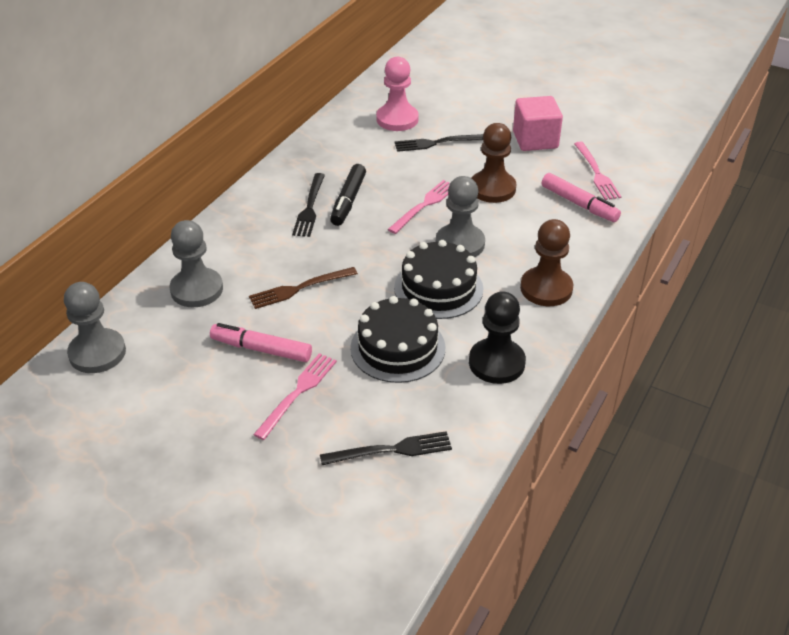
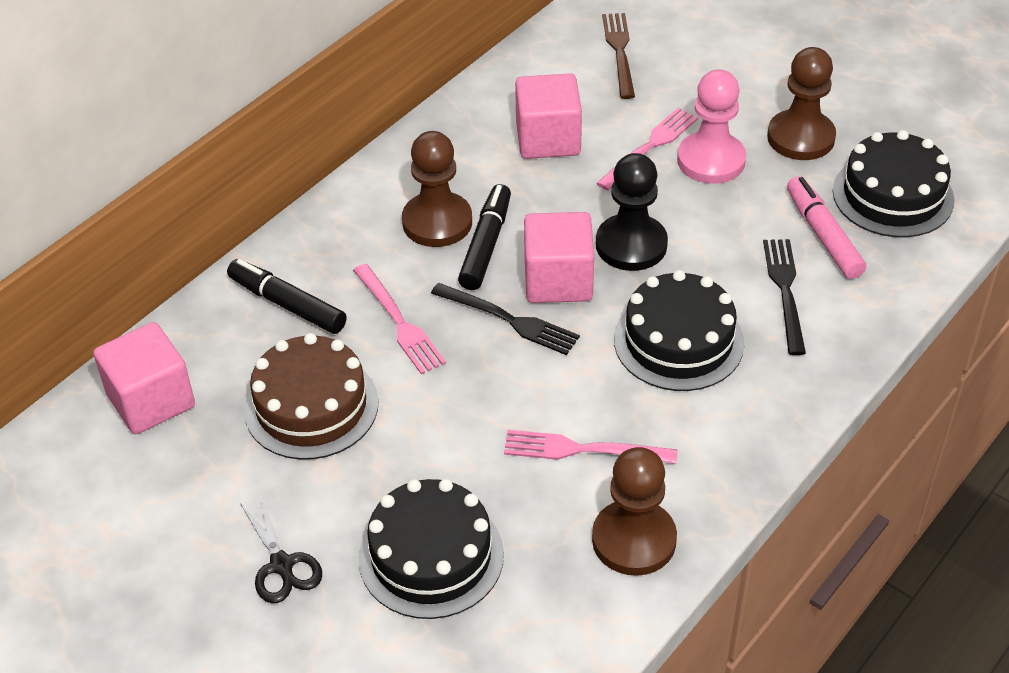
black cake: 2 -> 3
black fork: 3 -> 2
black marker: 1 -> 2
black scissors: 0 -> 1
brown cake: 0 -> 1
brown pawn: 2 -> 3
grey pawn: 3 -> 0
pink cube: 1 -> 3
pink marker: 2 -> 1

